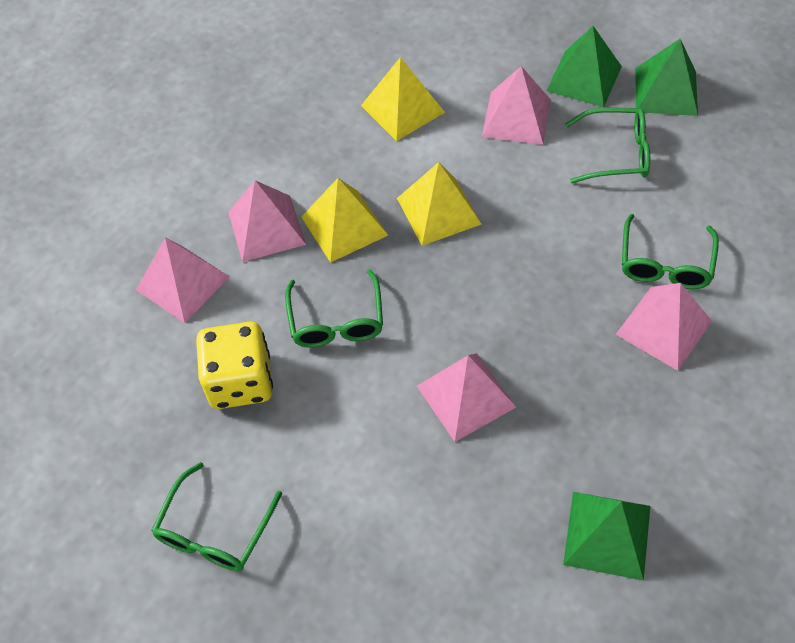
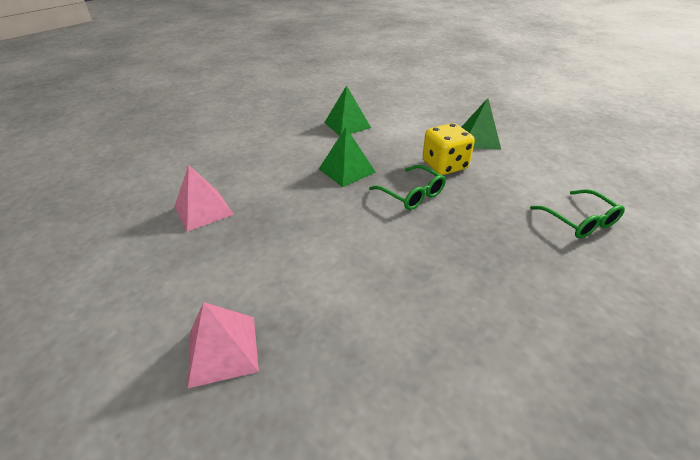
green glasses: 4 -> 2
pink pyramid: 5 -> 2
yellow pyramid: 3 -> 0

